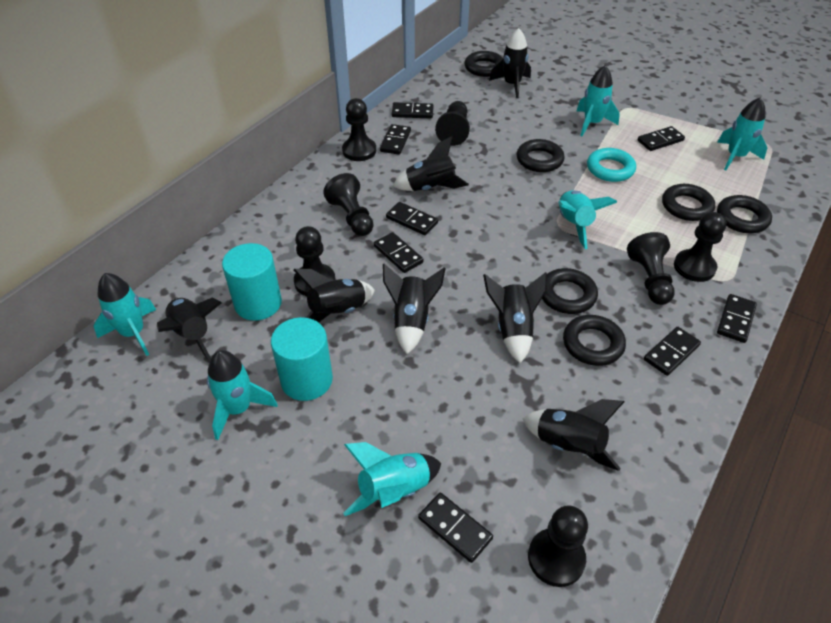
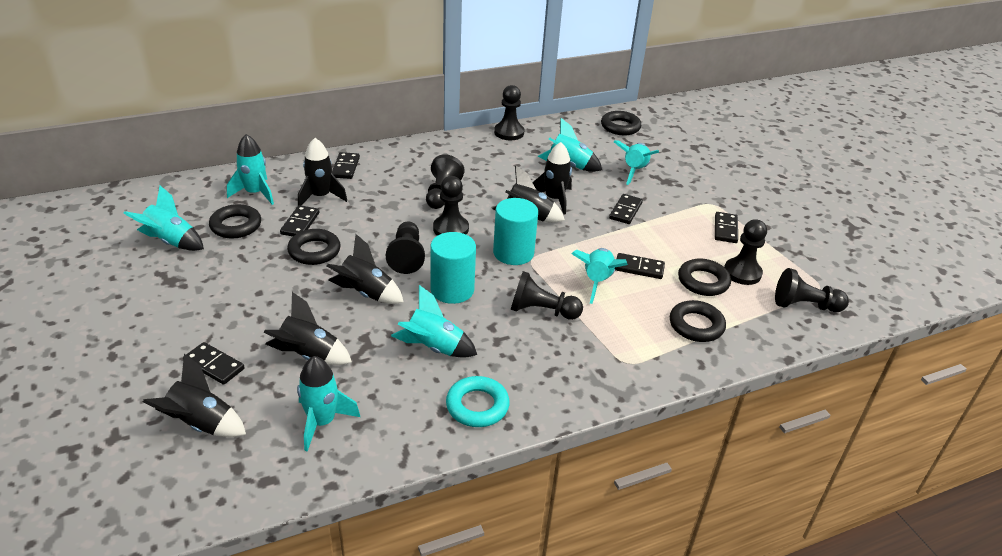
black domino: 8 -> 6
black ring: 6 -> 5
black rocket: 7 -> 6
turquoise rocket: 6 -> 7

